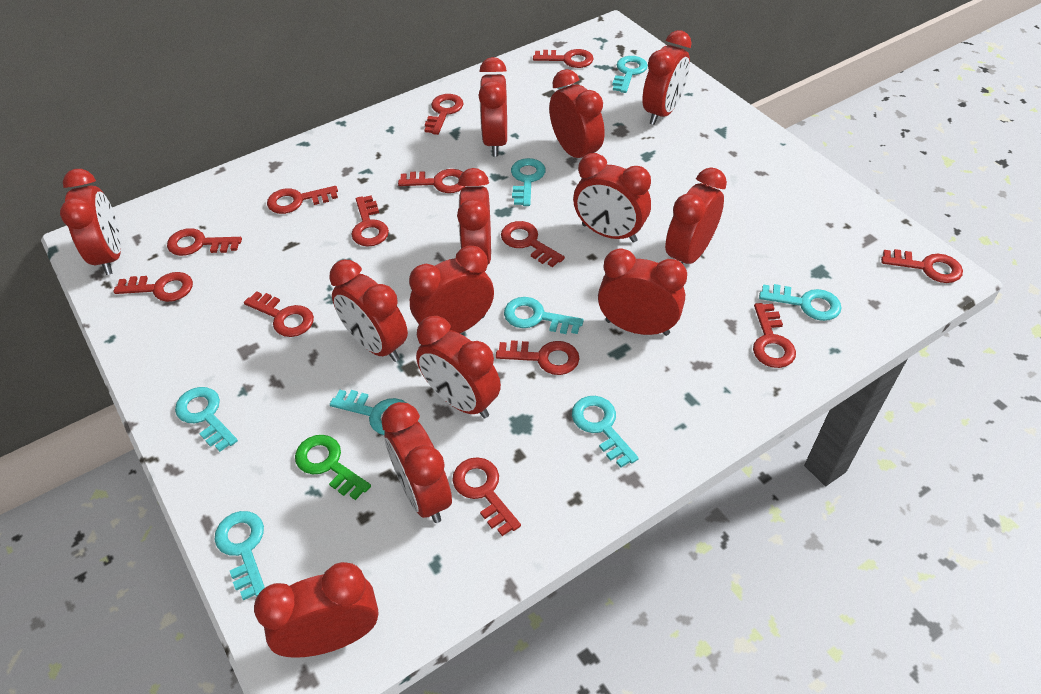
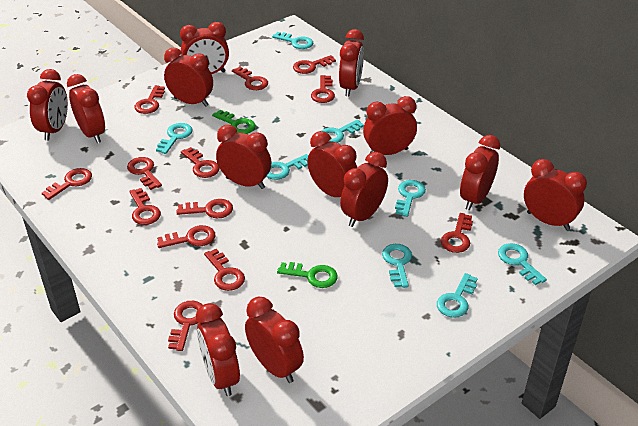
green key: 1 -> 2

